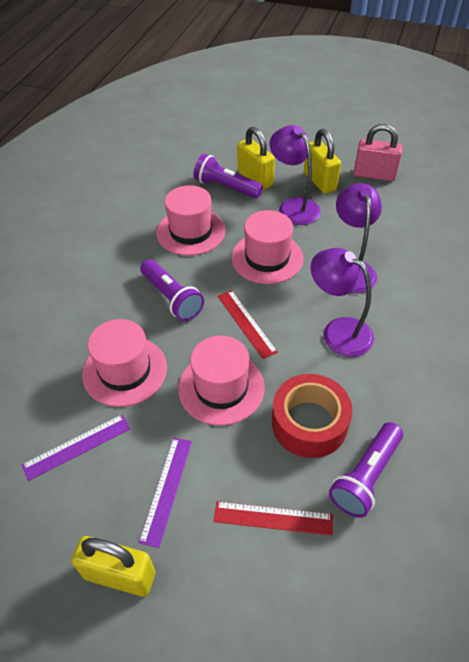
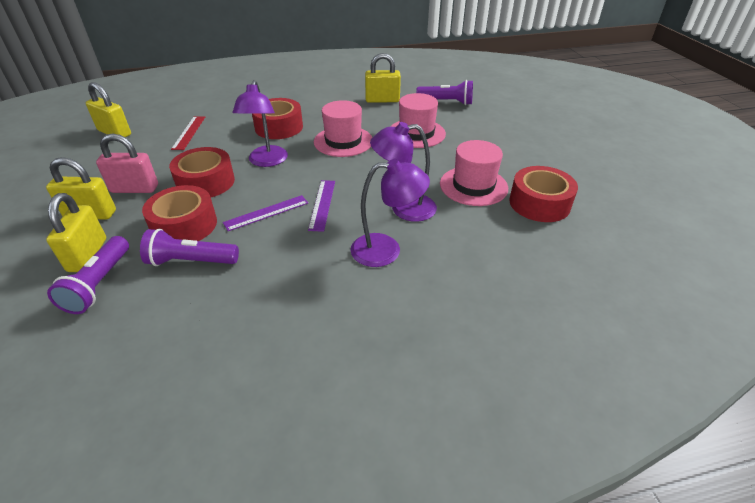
pink hat: 4 -> 3
red ruler: 2 -> 1
red tape: 1 -> 4
yellow padlock: 3 -> 4

